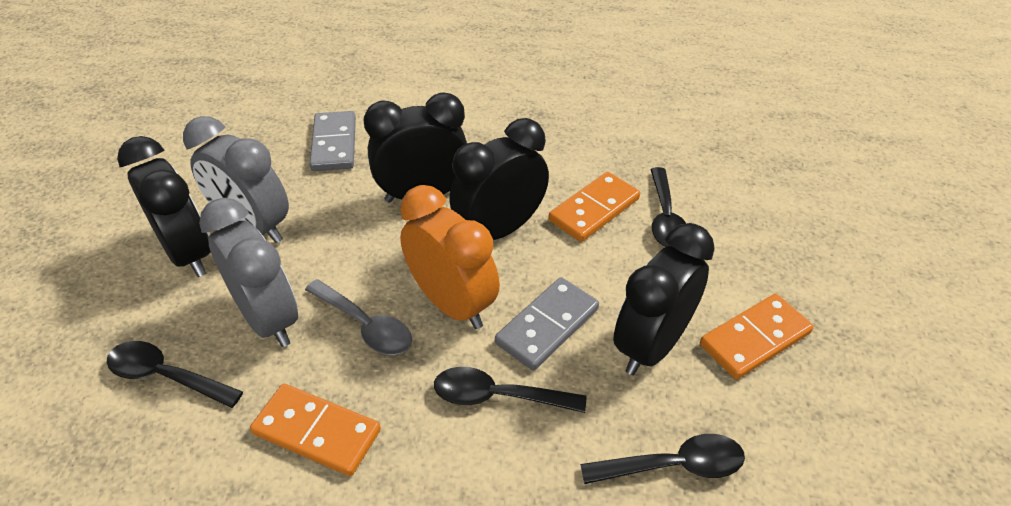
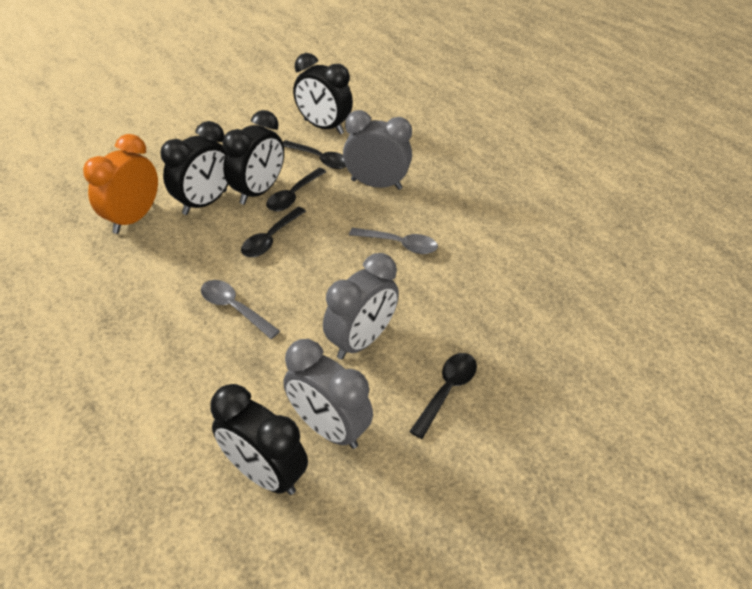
grey clock: 2 -> 3
grey domino: 2 -> 0
grey spoon: 1 -> 2
orange domino: 3 -> 0

